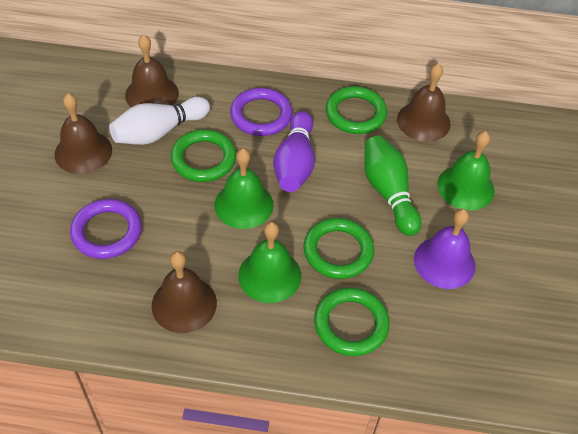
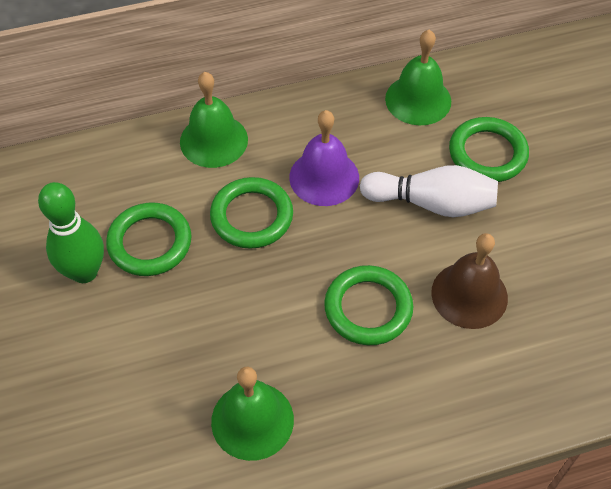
brown bell: 4 -> 1
purple bowling pin: 1 -> 0
purple ring: 2 -> 0

